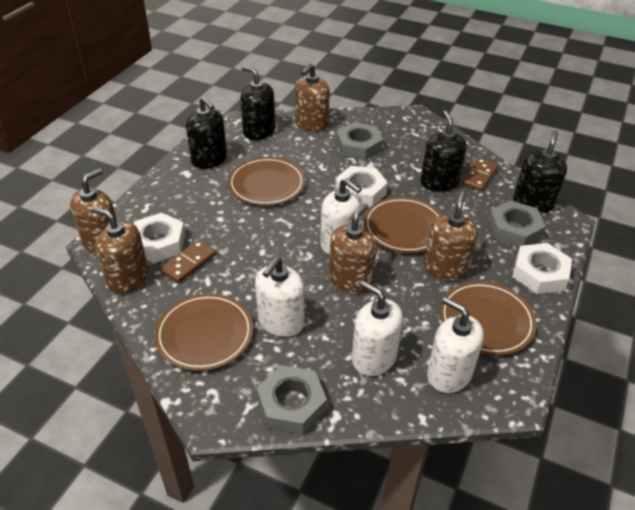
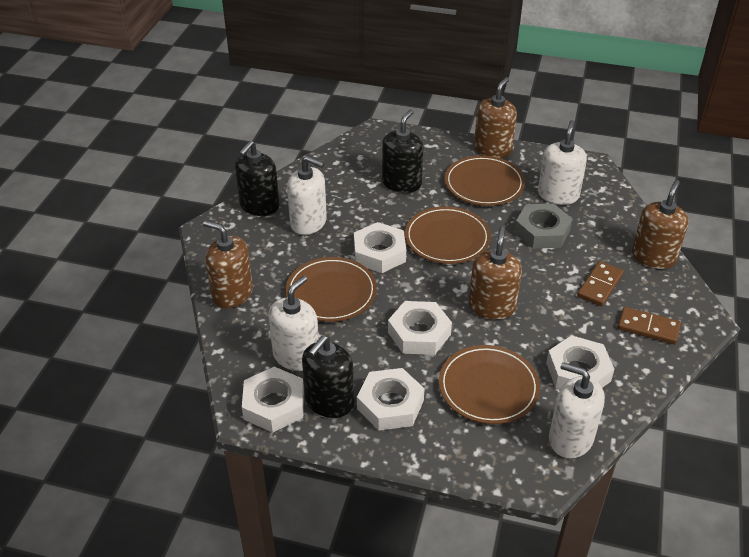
black soap dispenser: 4 -> 3
brown soap dispenser: 5 -> 4
grey nut: 3 -> 1
white nut: 3 -> 5

